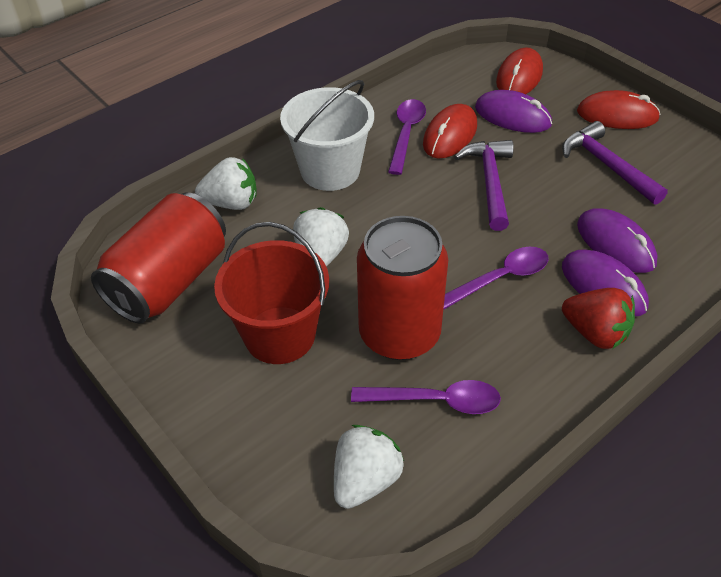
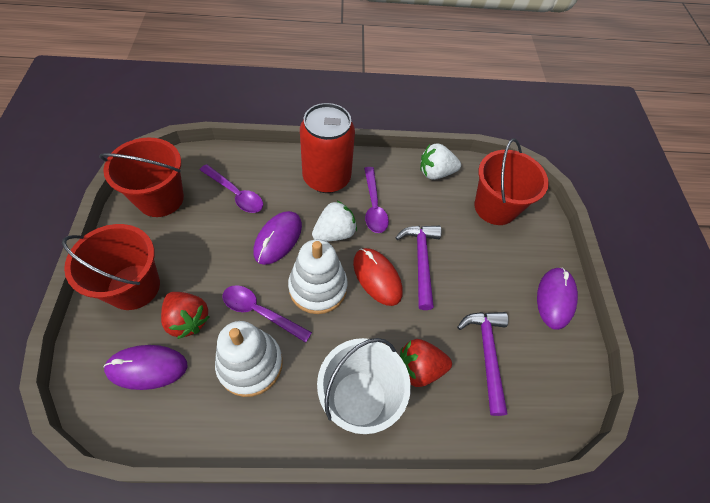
red bucket: 1 -> 3
red can: 2 -> 1
red mouse: 3 -> 1
red strawberry: 1 -> 2
white stacking toy: 0 -> 2
white strawberry: 3 -> 2

